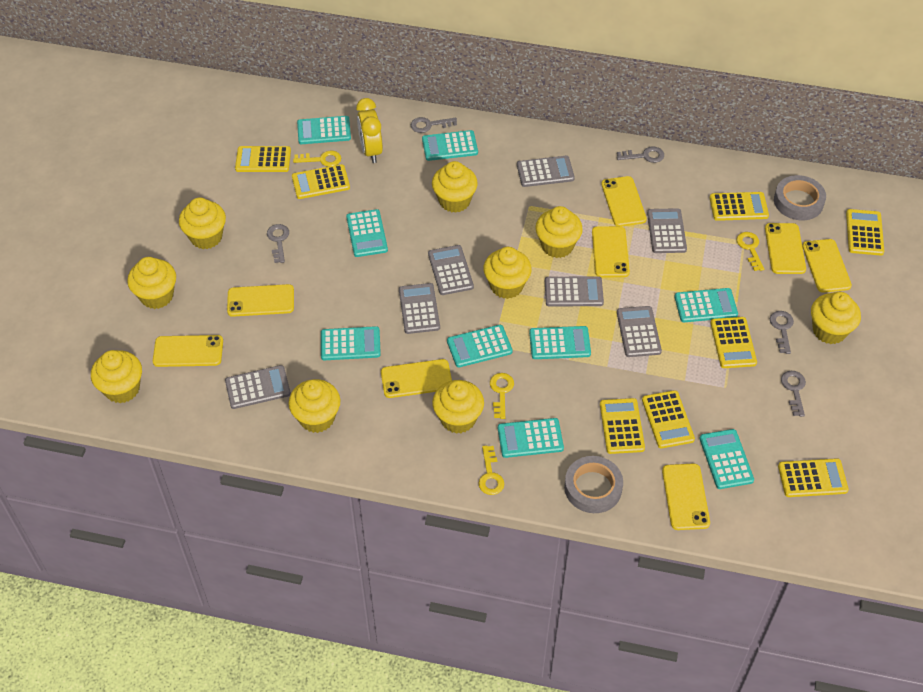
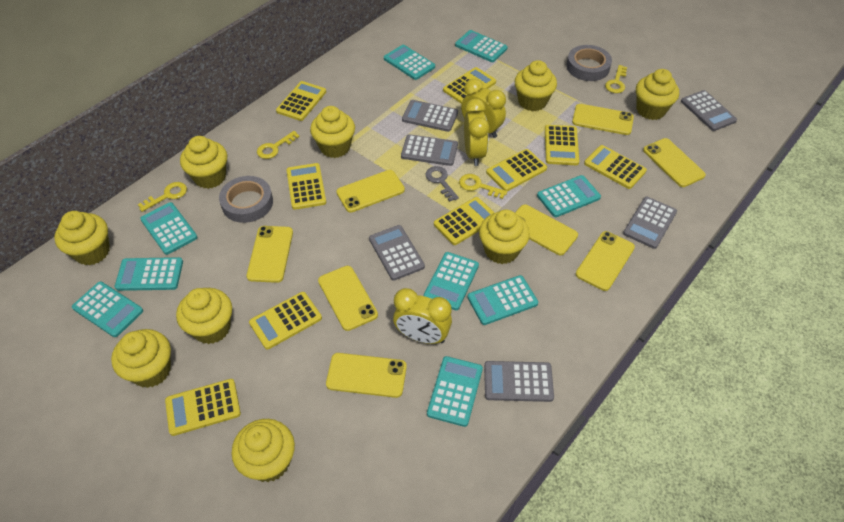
grey calculator: 7 -> 6
grey key: 5 -> 1
yellow calculator: 8 -> 9
yellow clock: 1 -> 3

